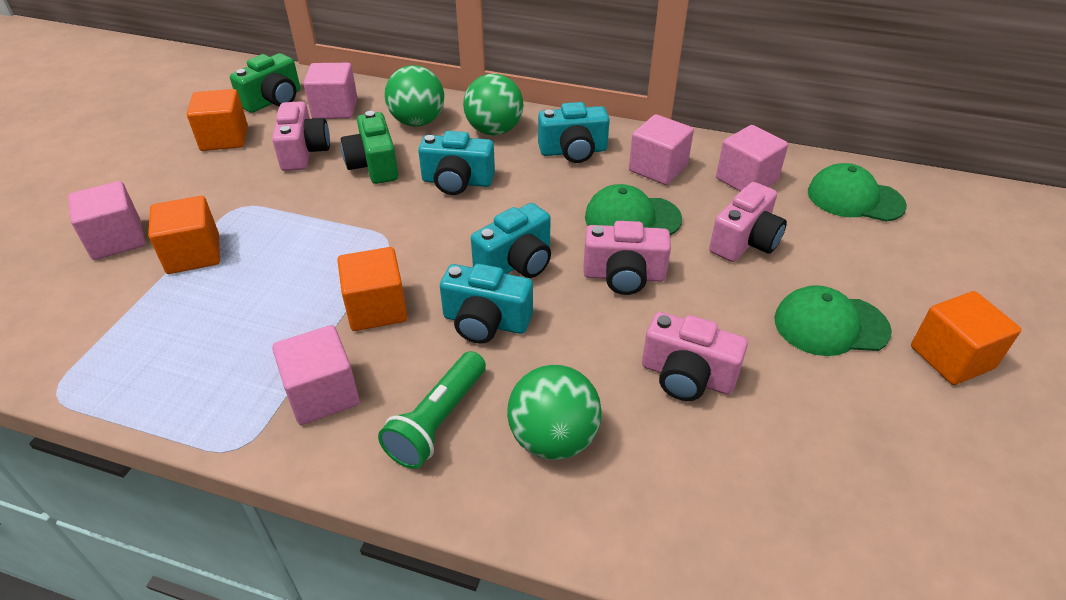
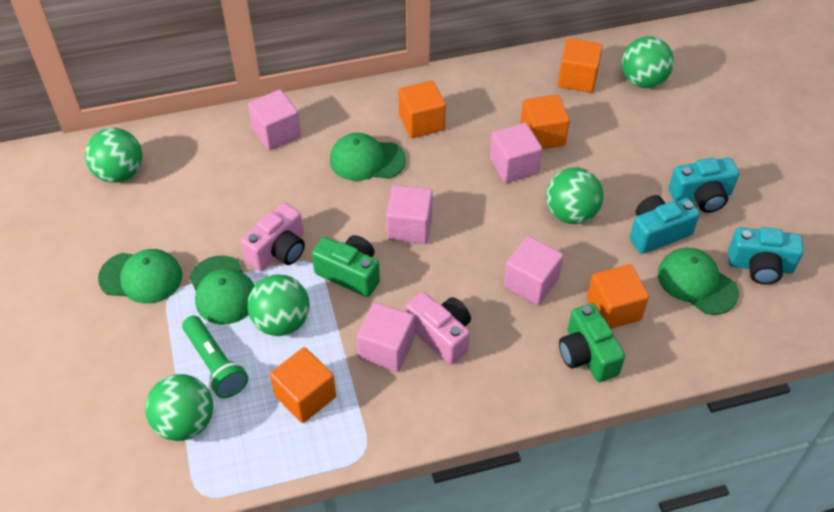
green ball: 3 -> 5
green cap: 3 -> 4
orange cube: 4 -> 5
pink camera: 4 -> 2
turquoise camera: 4 -> 3

